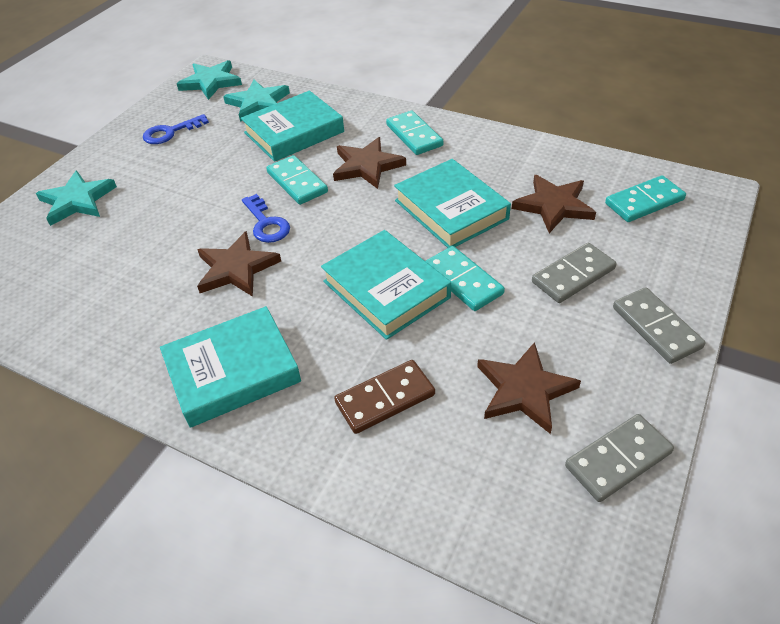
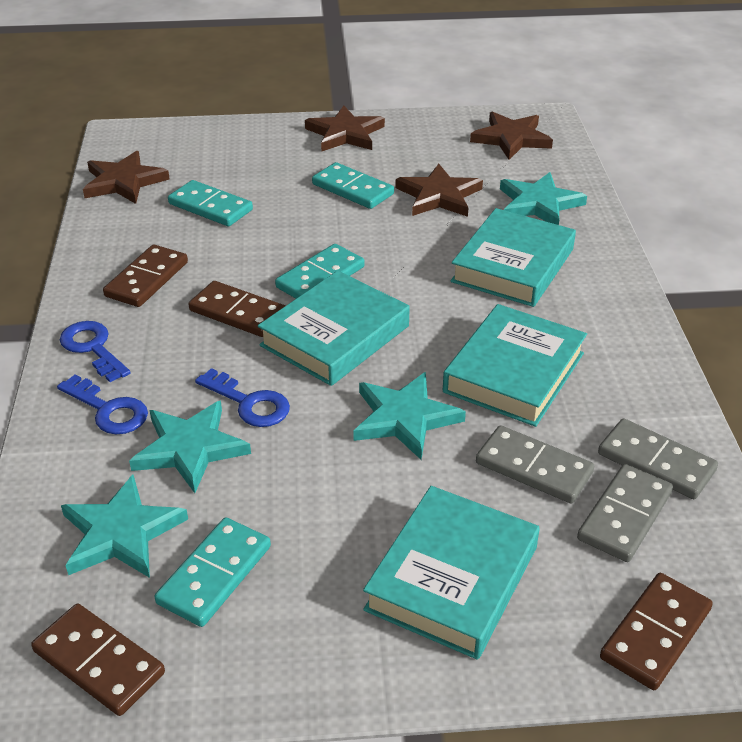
blue key: 2 -> 3
brown domino: 1 -> 4
turquoise star: 3 -> 4

